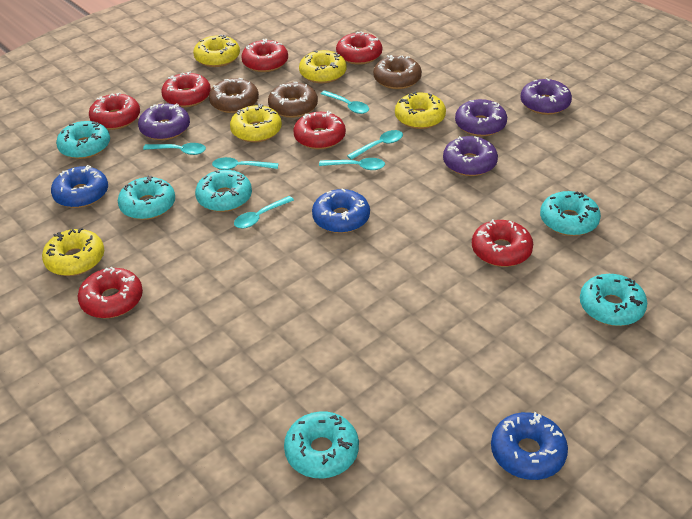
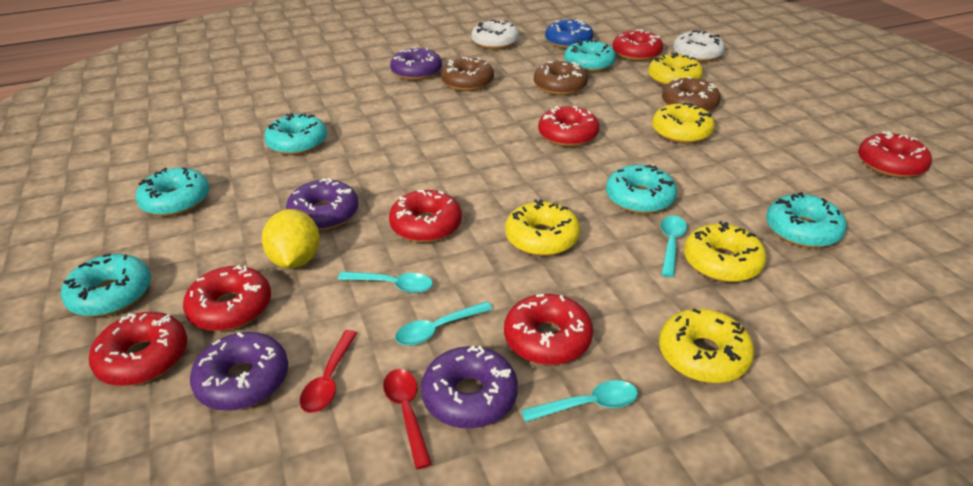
blue donut: 3 -> 1
red spoon: 0 -> 2
turquoise spoon: 6 -> 4
white donut: 0 -> 2
yellow lemon: 0 -> 1

